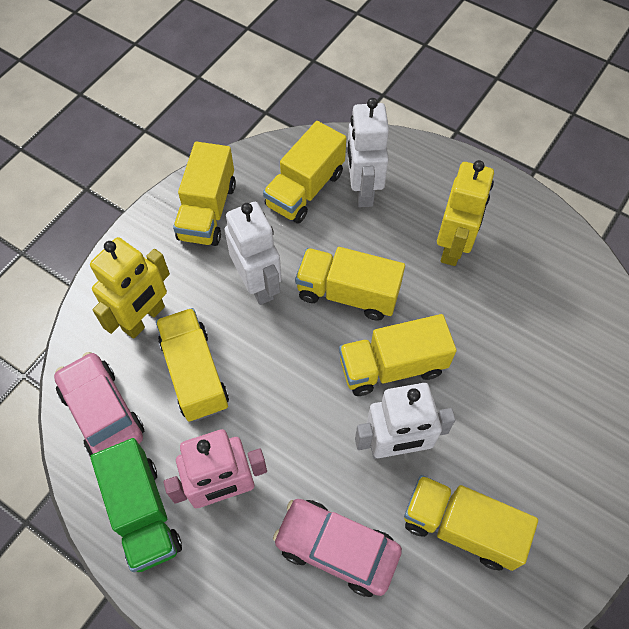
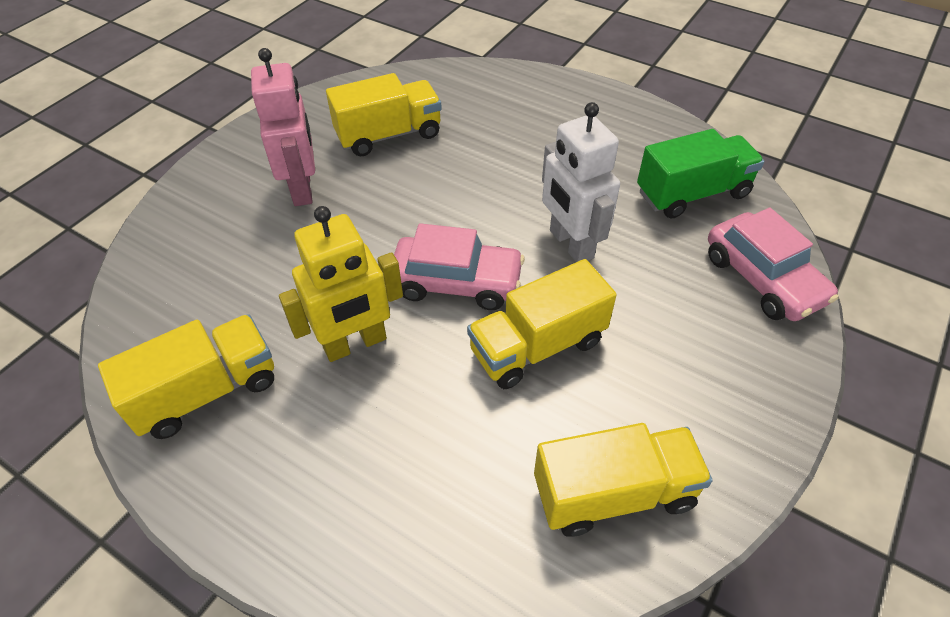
white robot: 3 -> 1
yellow robot: 2 -> 1
yellow truck: 6 -> 4

